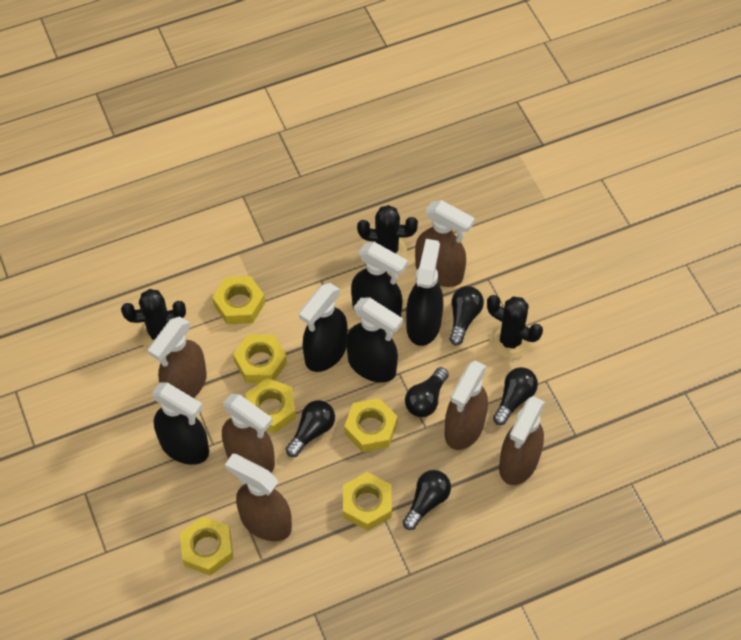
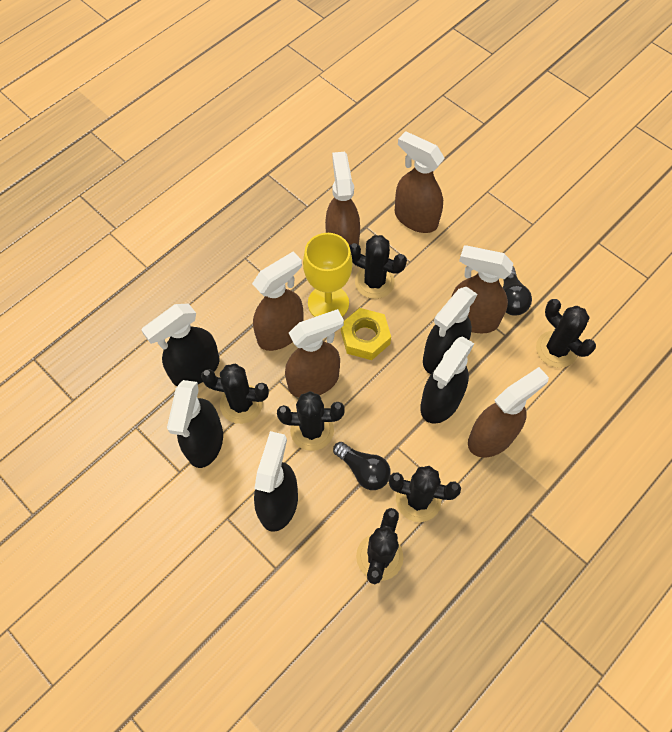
black cactus: 3 -> 6
black light bulb: 5 -> 2
yellow goblet: 0 -> 1
yellow nut: 6 -> 1

